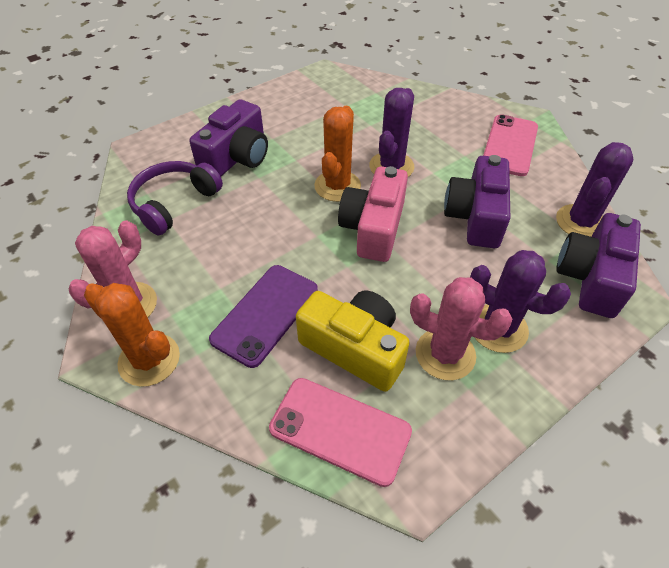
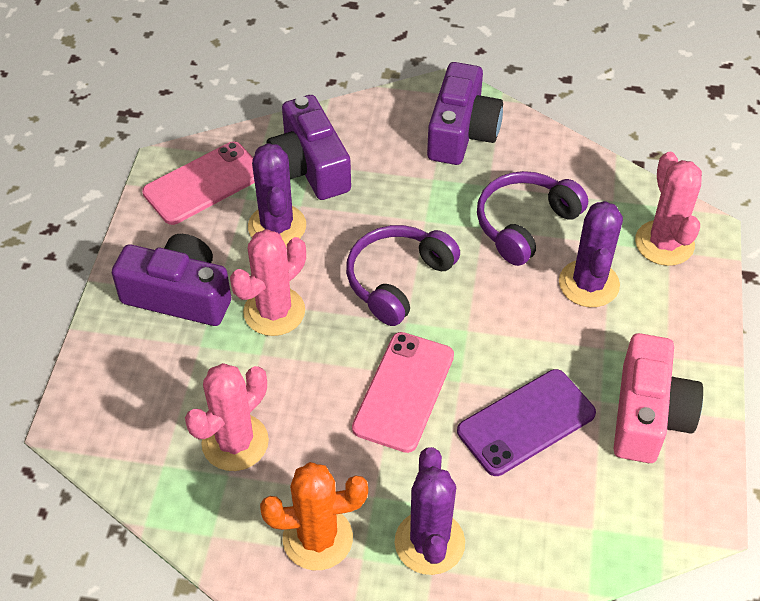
orange cactus: 2 -> 1
pink cactus: 2 -> 3
purple headphones: 1 -> 2
yellow camera: 1 -> 0

